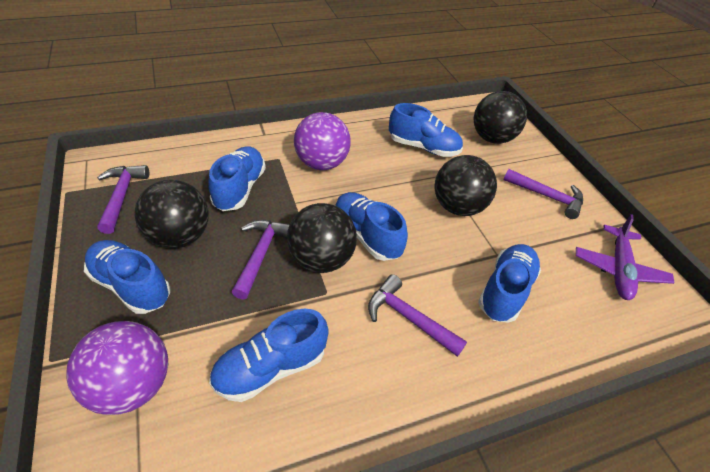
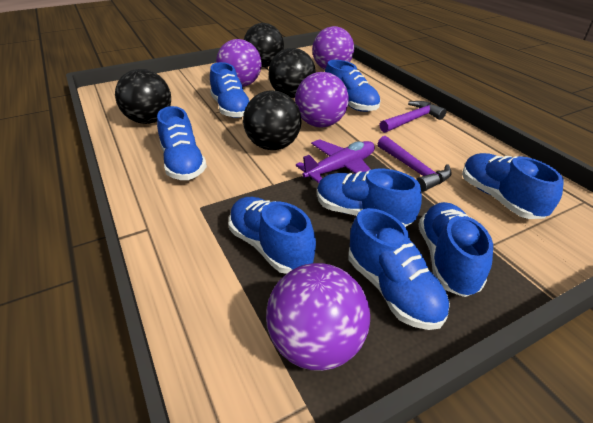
blue shoe: 6 -> 8
purple ball: 2 -> 4
purple hammer: 4 -> 2

